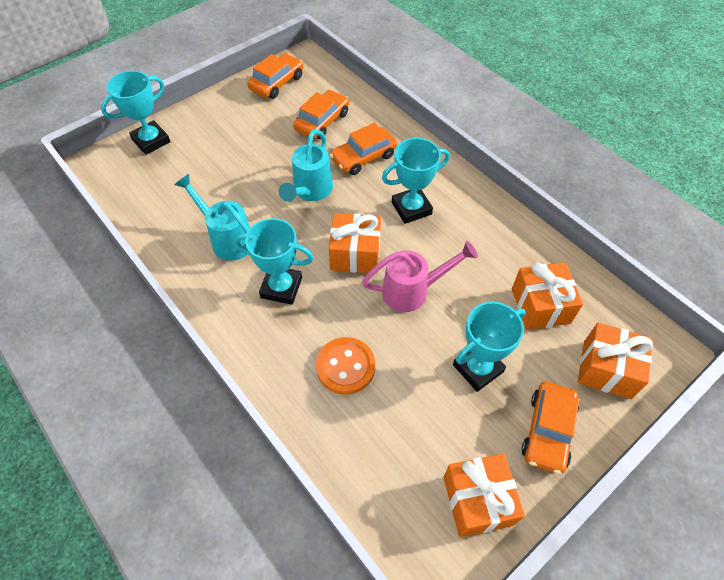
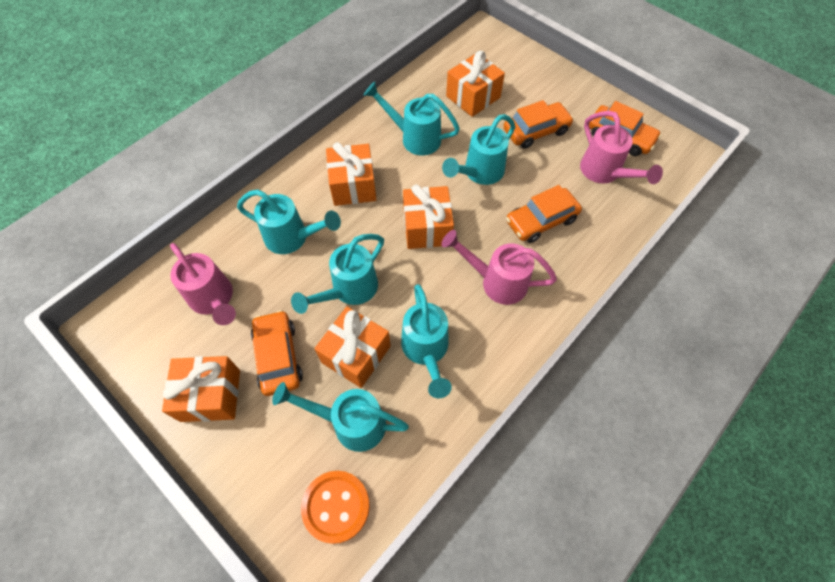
orange gift: 4 -> 5
pink watering can: 1 -> 3
turquoise trophy: 4 -> 0
turquoise watering can: 2 -> 6

